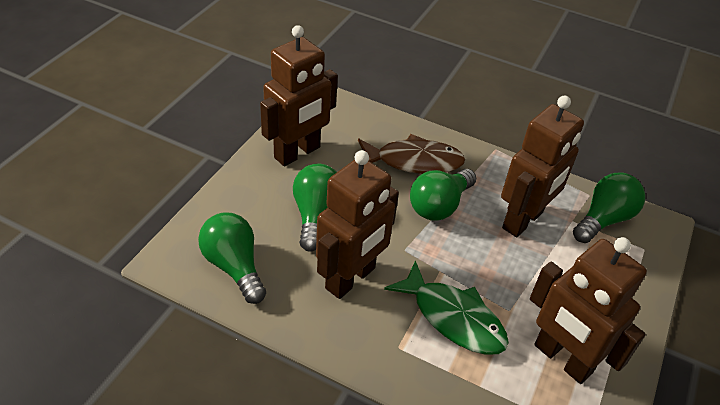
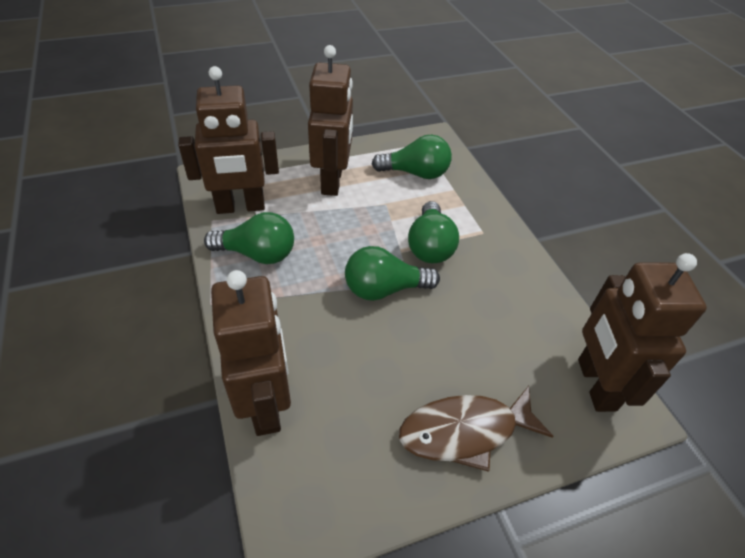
green fish: 1 -> 0

